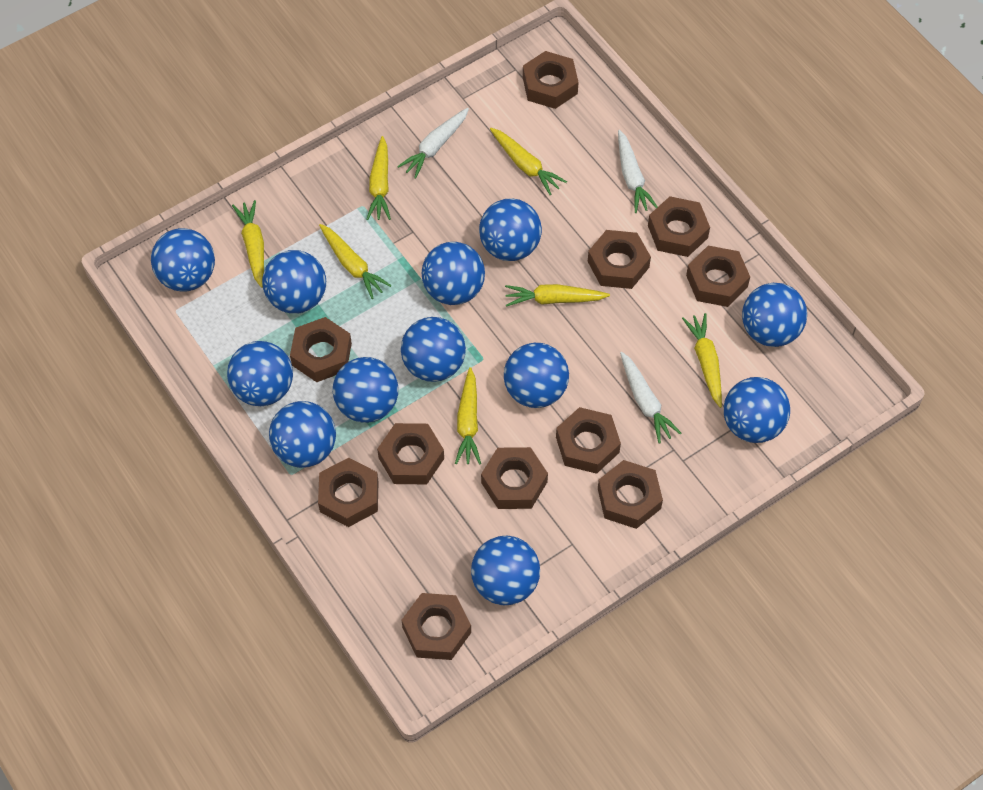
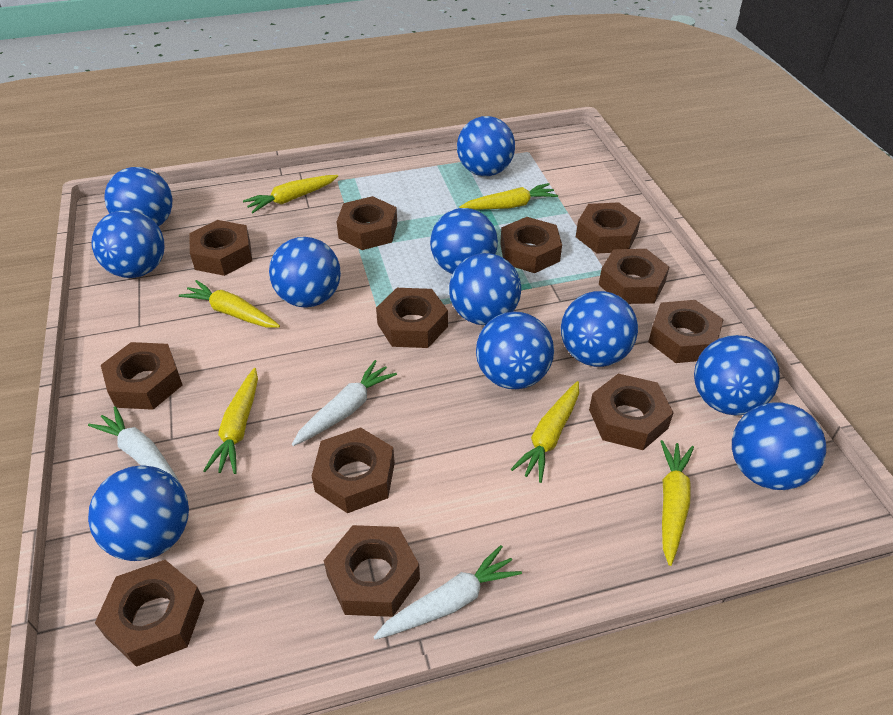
blue ball: 12 -> 11
brown nut: 11 -> 12
yellow carrot: 7 -> 6

